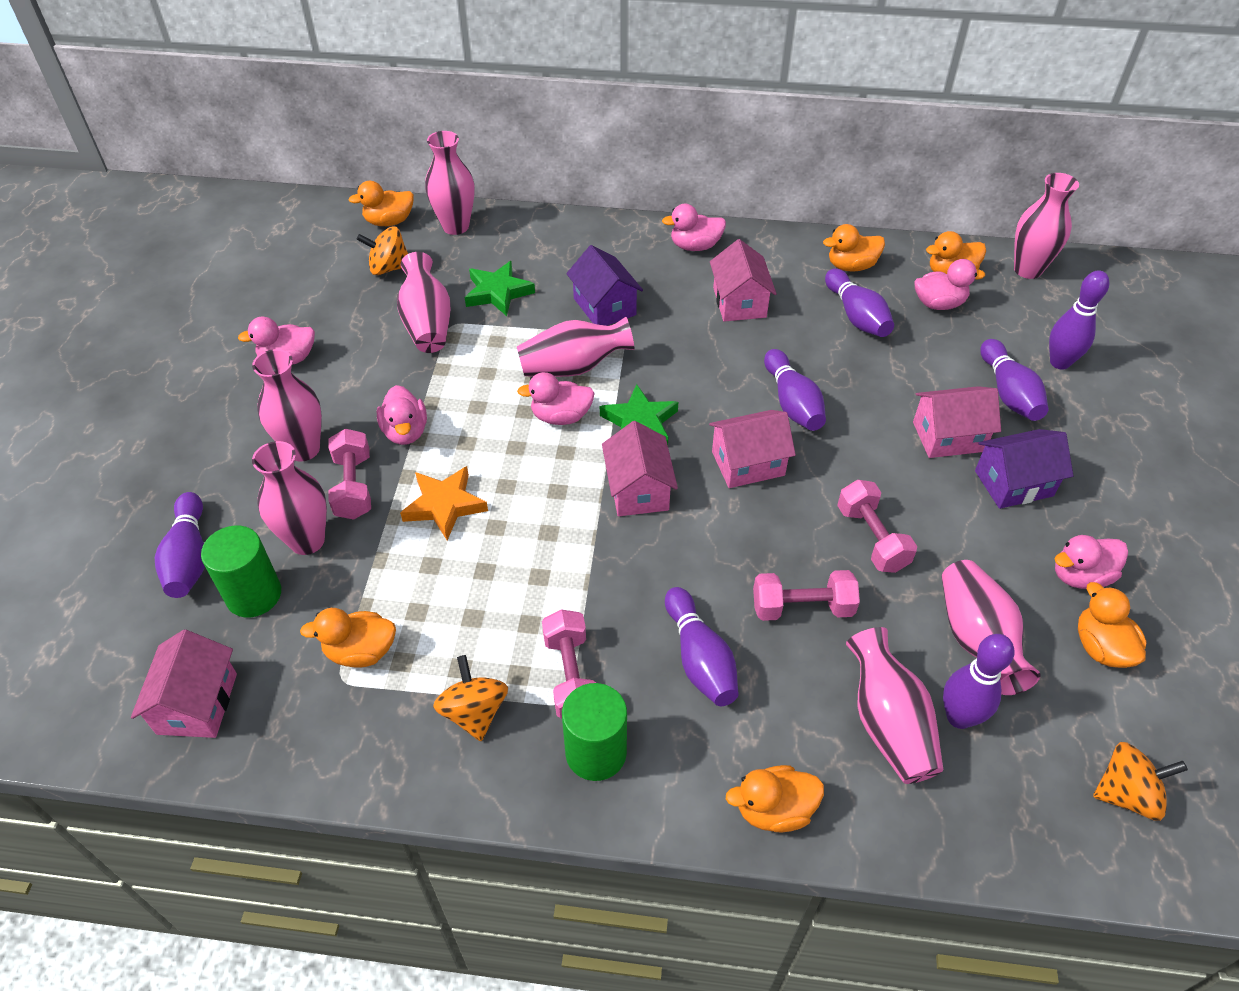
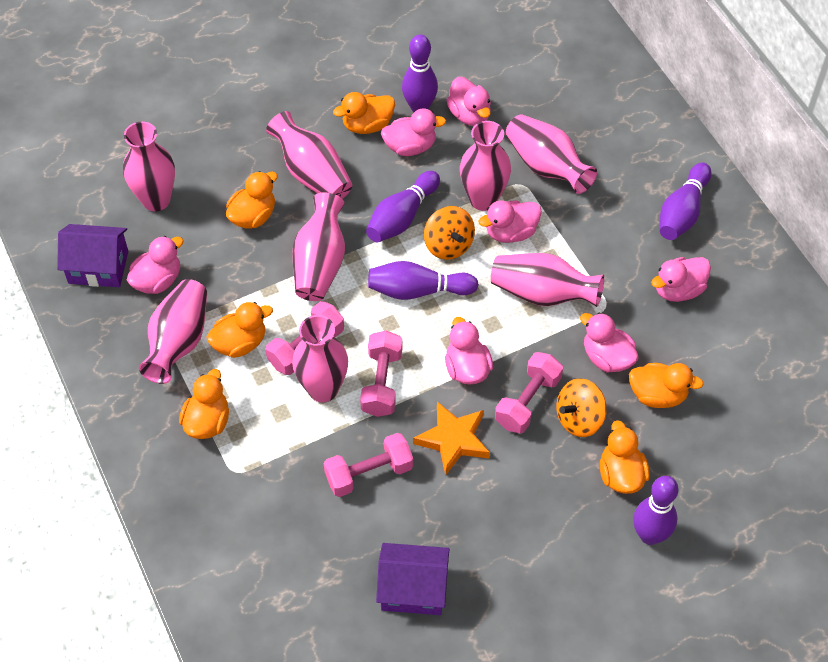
green cylinder: 2 -> 0
green star: 2 -> 0
orange spinning top: 3 -> 2
pink duck: 6 -> 7
pink house: 5 -> 0
purple bowling pin: 7 -> 5

